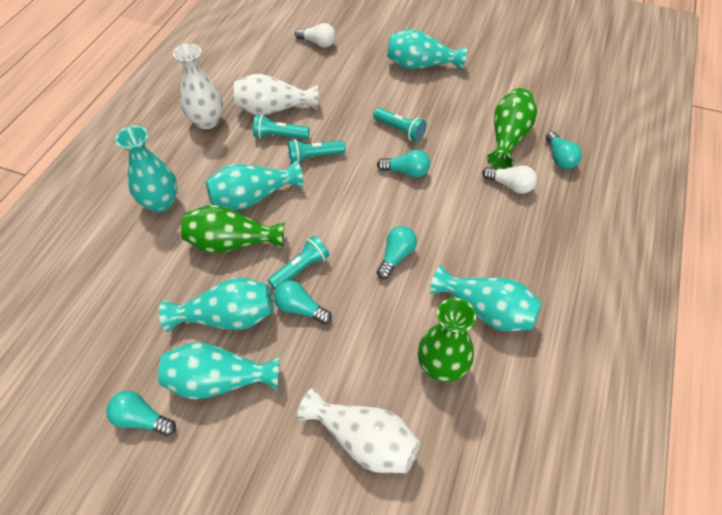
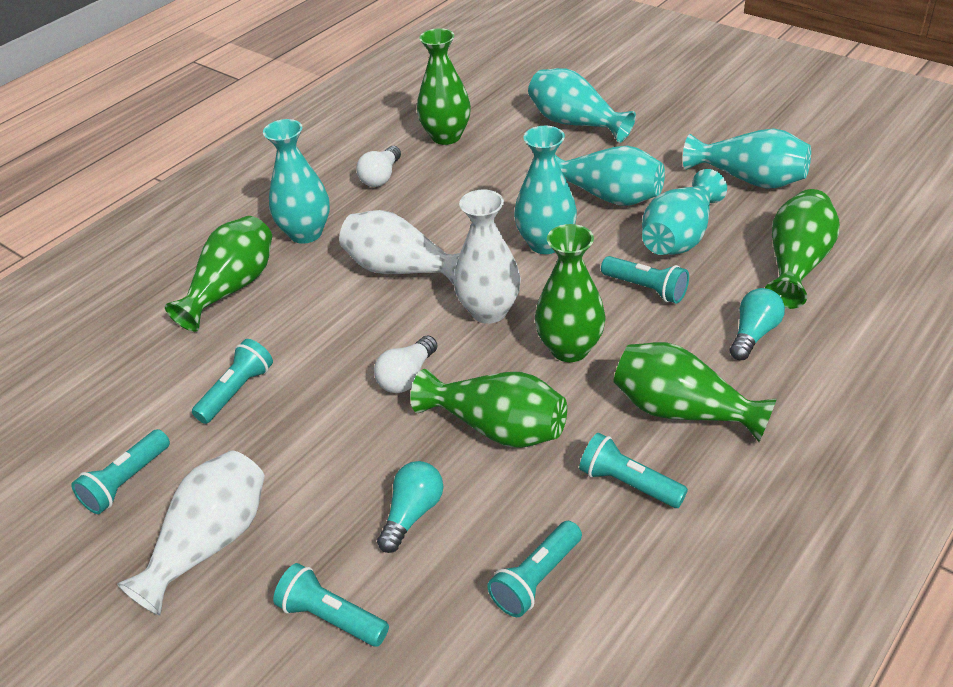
green vase: 3 -> 6
turquoise flashlight: 4 -> 6
turquoise light bulb: 5 -> 2

